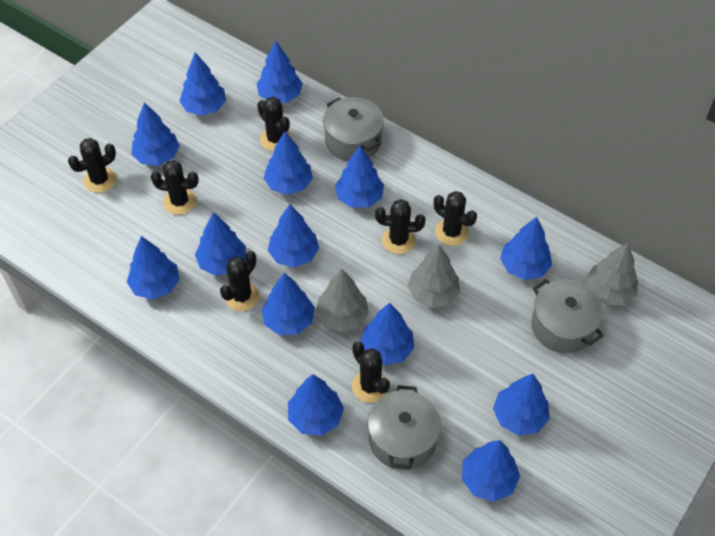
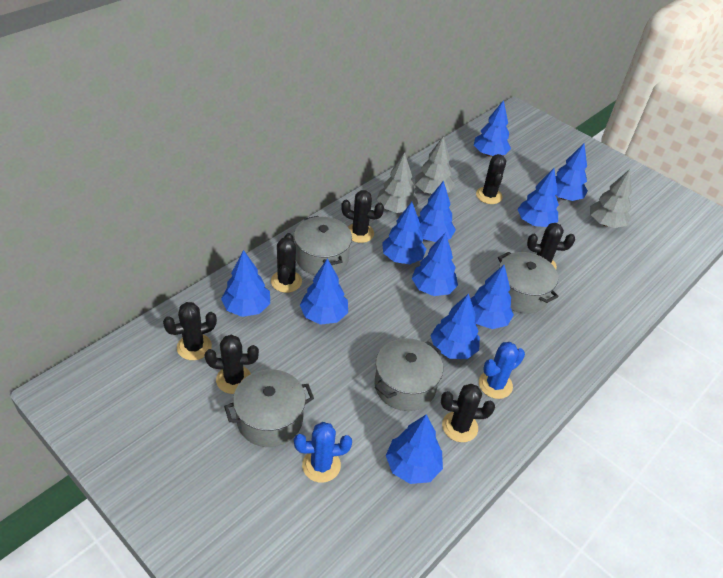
blue cactus: 0 -> 2
blue tree: 14 -> 11
grey pot: 3 -> 4

